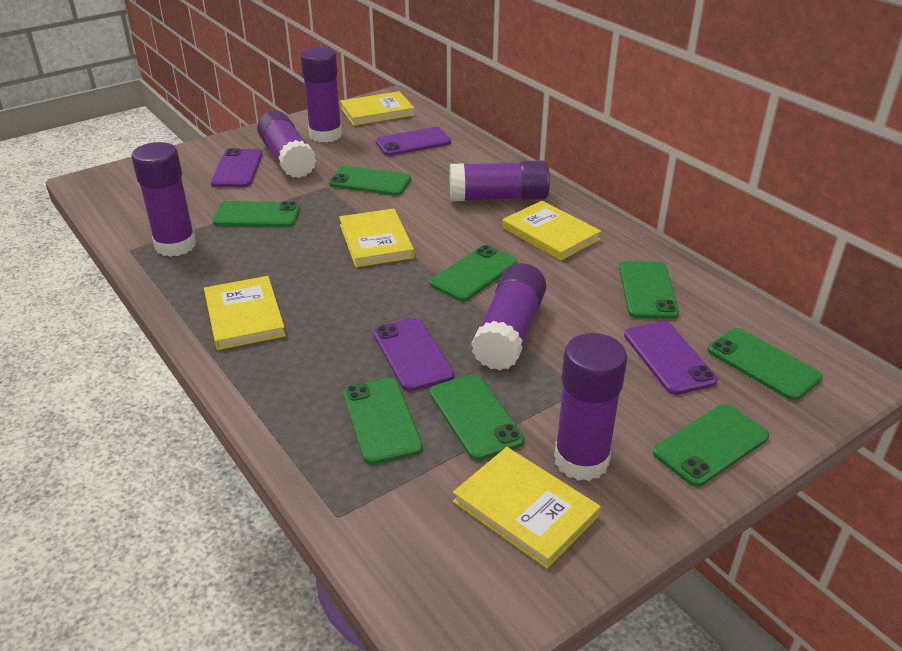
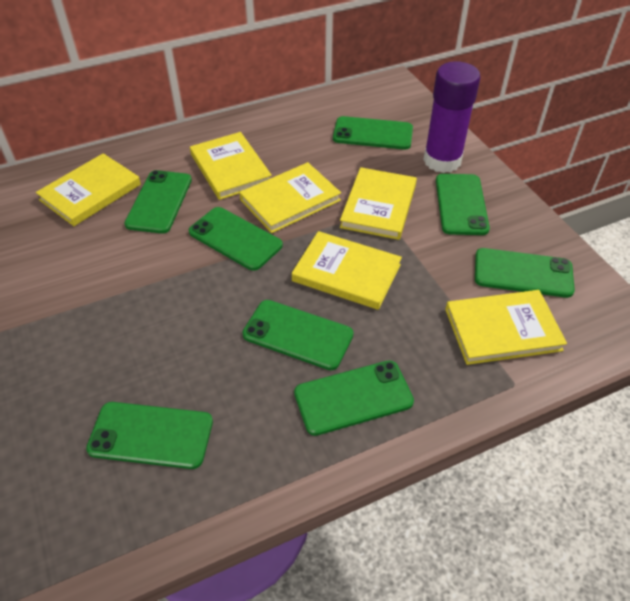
purple glue stick: 6 -> 1
purple phone: 4 -> 0
yellow book: 5 -> 6

